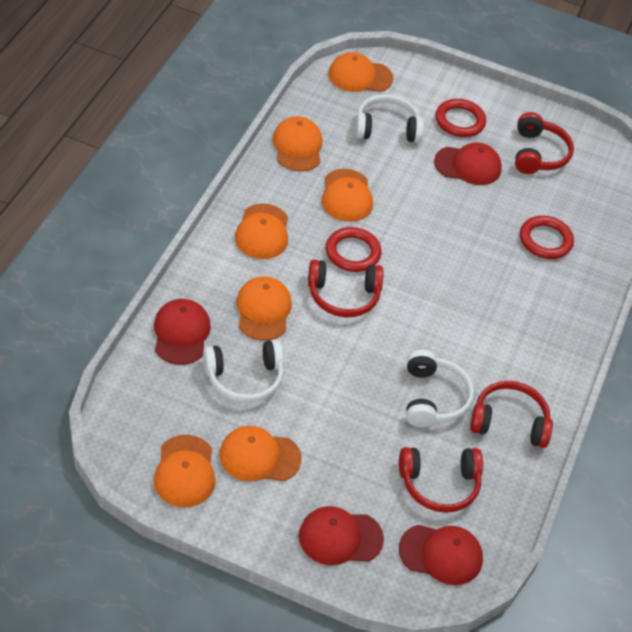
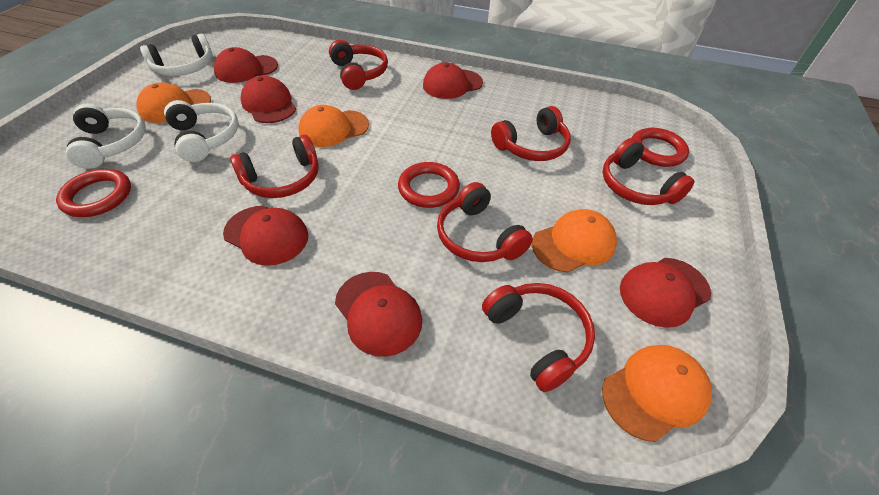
orange cap: 7 -> 4
red cap: 4 -> 6
red headphones: 4 -> 6

